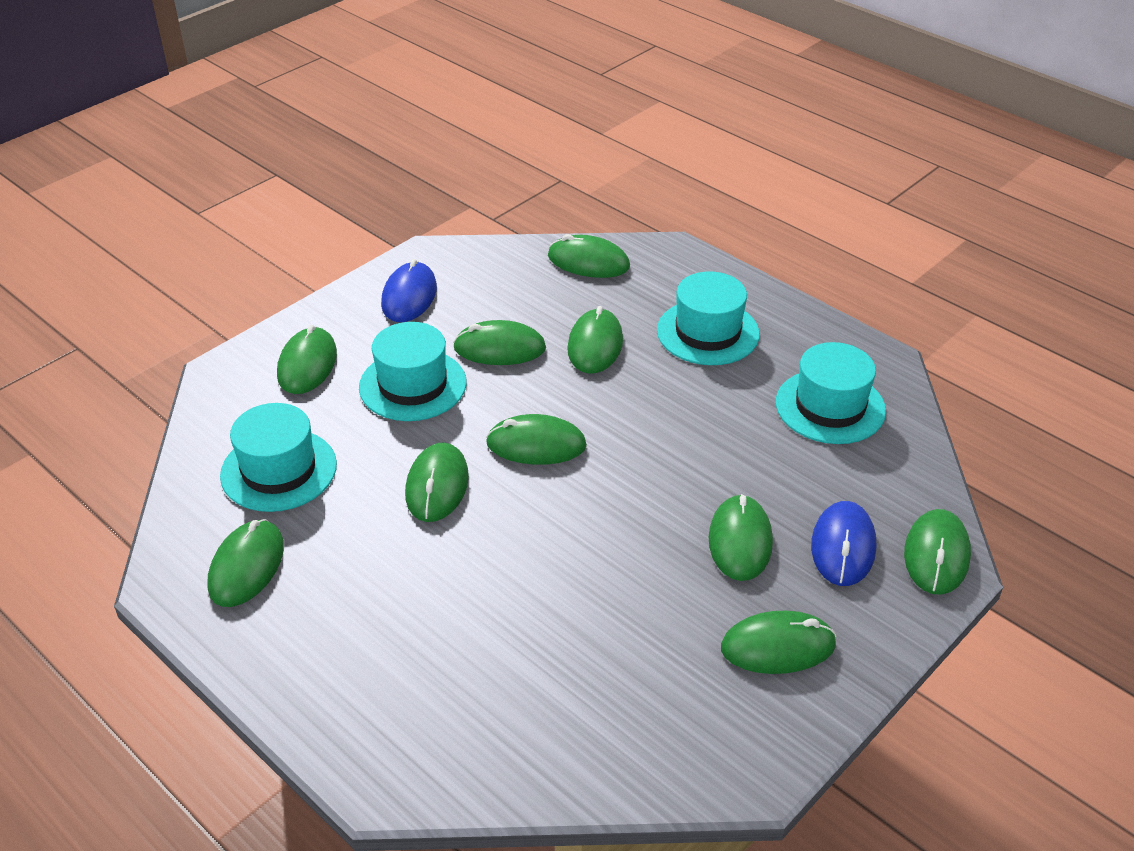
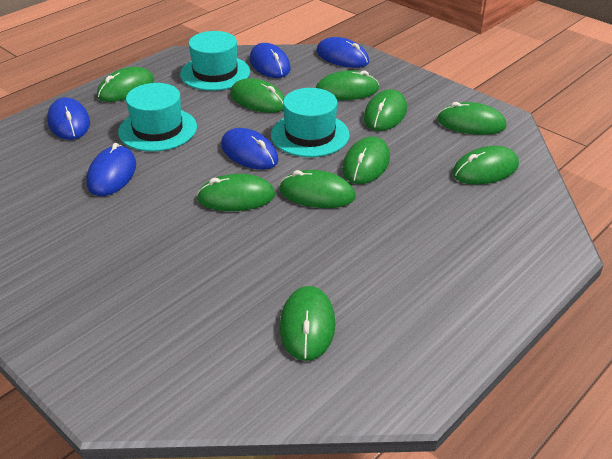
blue mouse: 2 -> 5
turquoise hat: 4 -> 3

